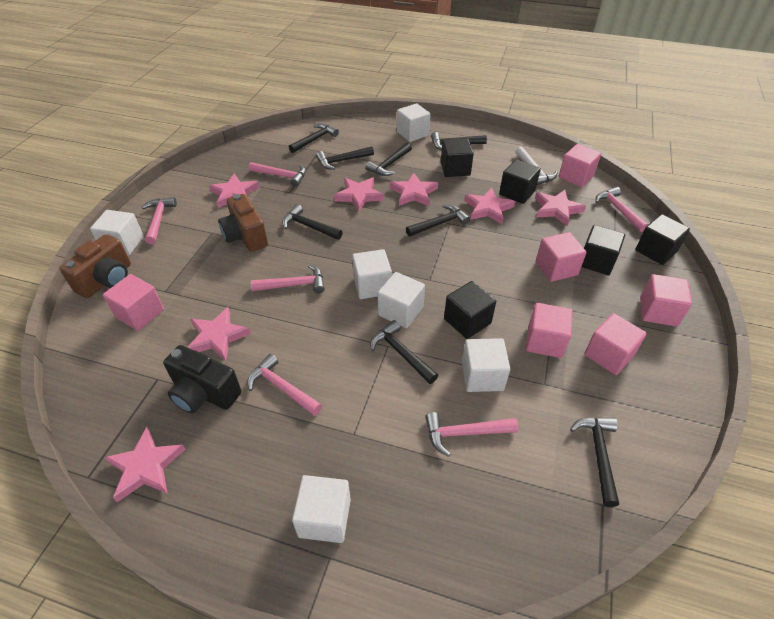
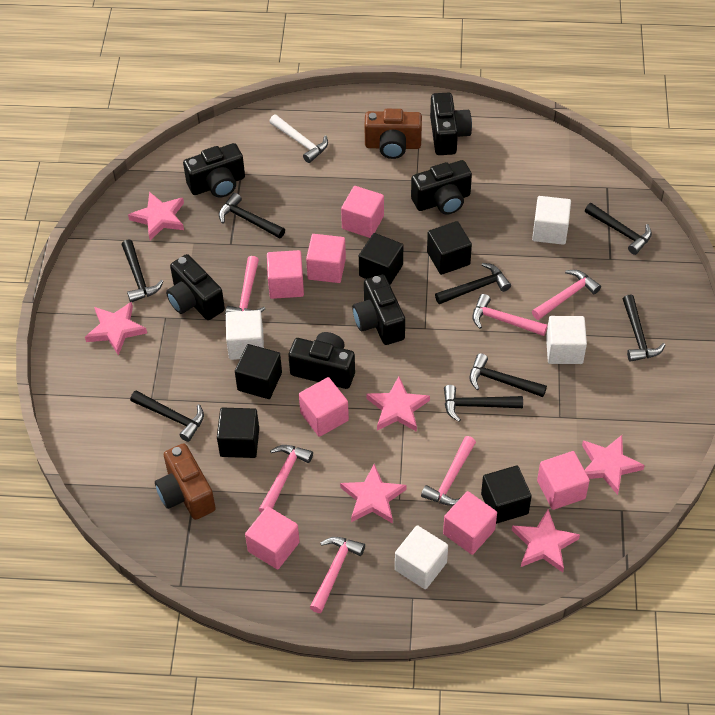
black camera: 1 -> 6
pink cube: 6 -> 7
pink star: 7 -> 6
white cube: 6 -> 4

